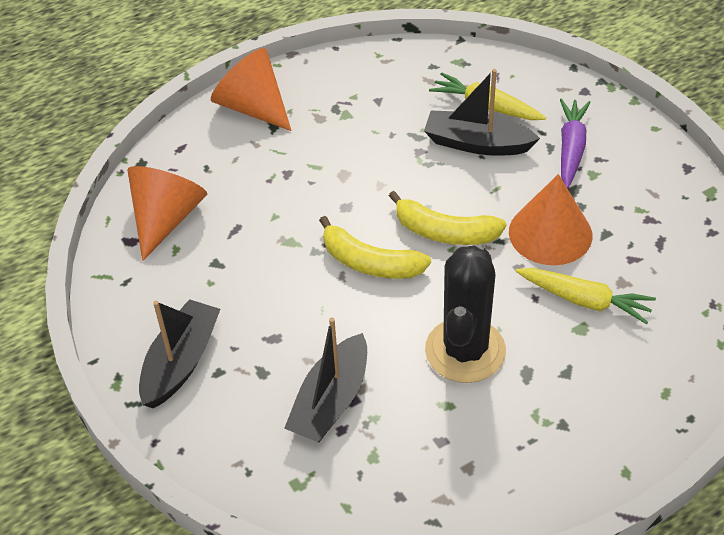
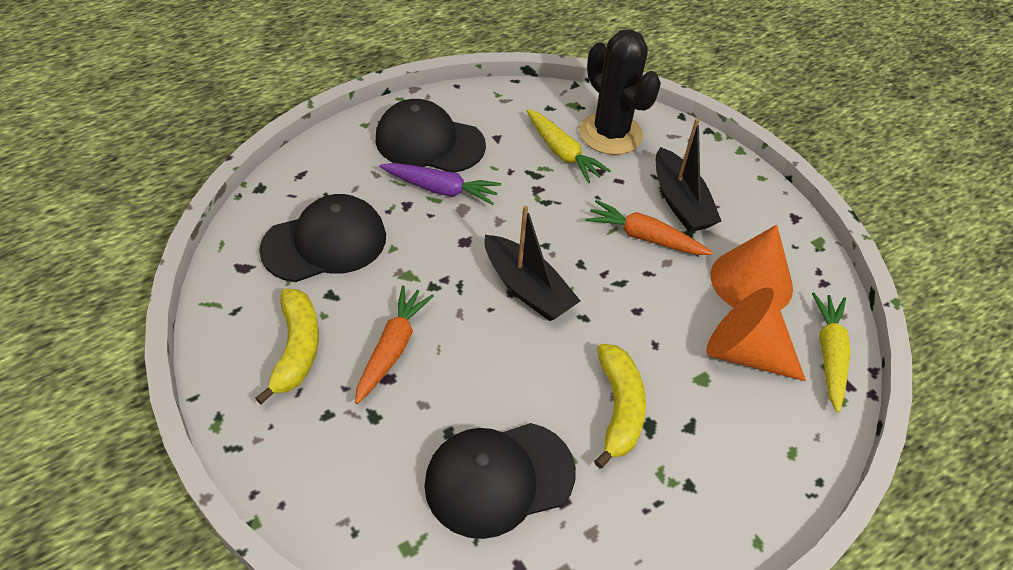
black boat: 3 -> 2
black cap: 0 -> 3
orange carrot: 0 -> 2
orange cone: 3 -> 2

